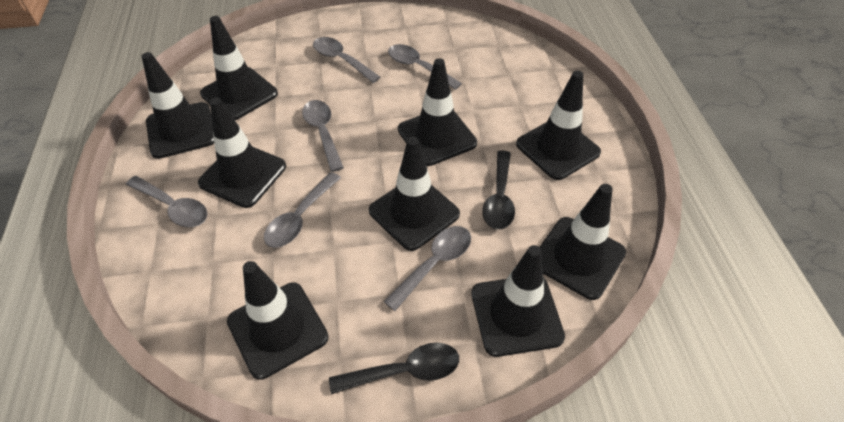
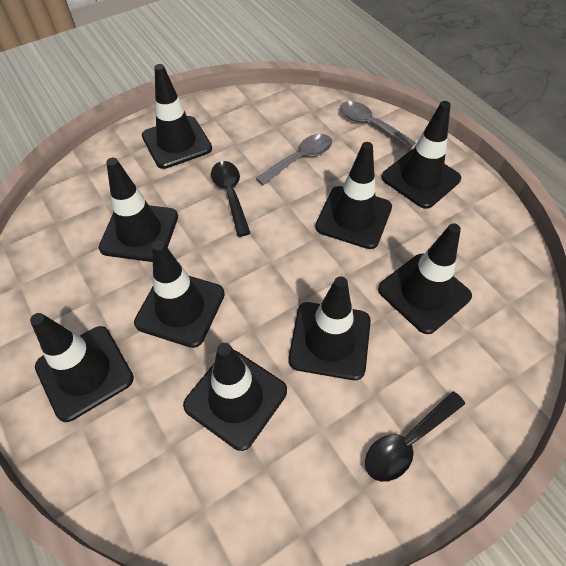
grey spoon: 6 -> 2

